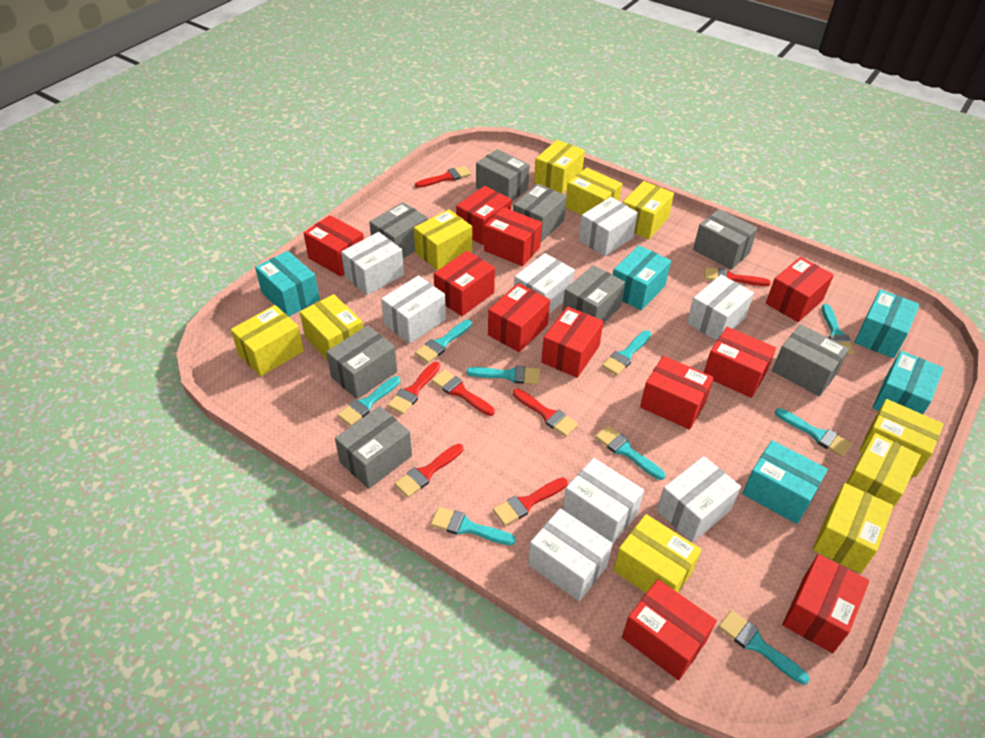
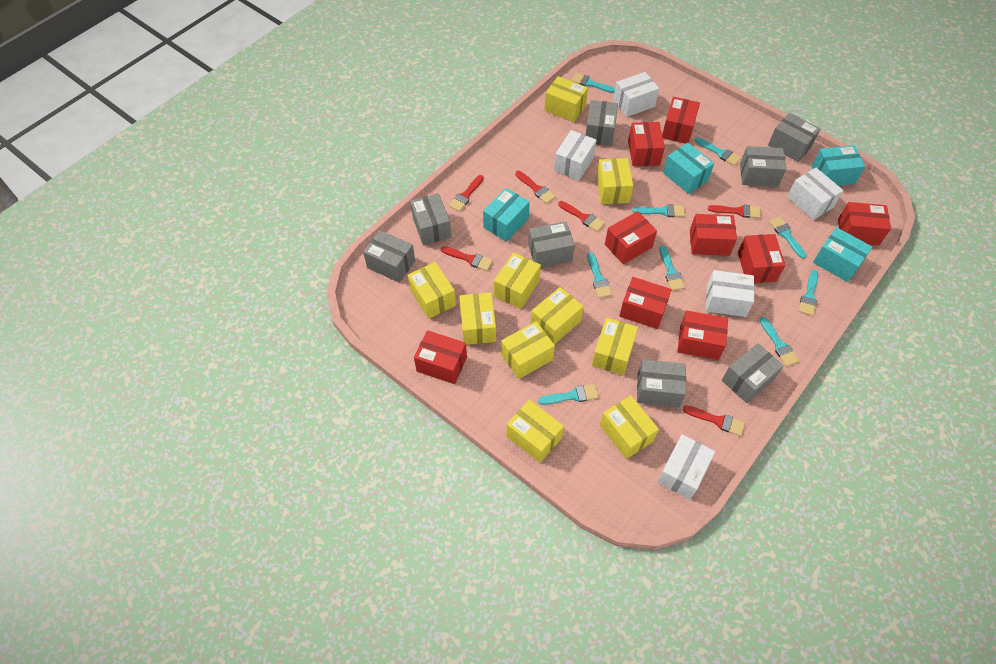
red box: 11 -> 9
red brush: 7 -> 6
turquoise box: 5 -> 4
white box: 8 -> 5

